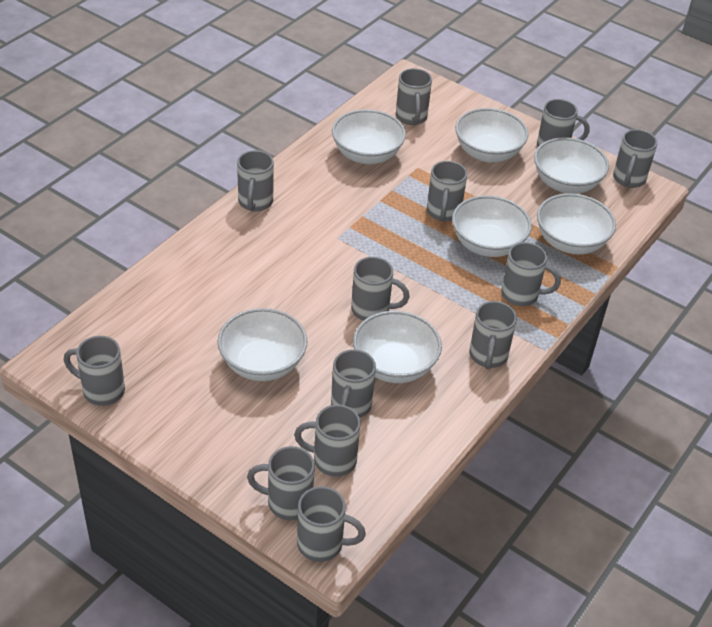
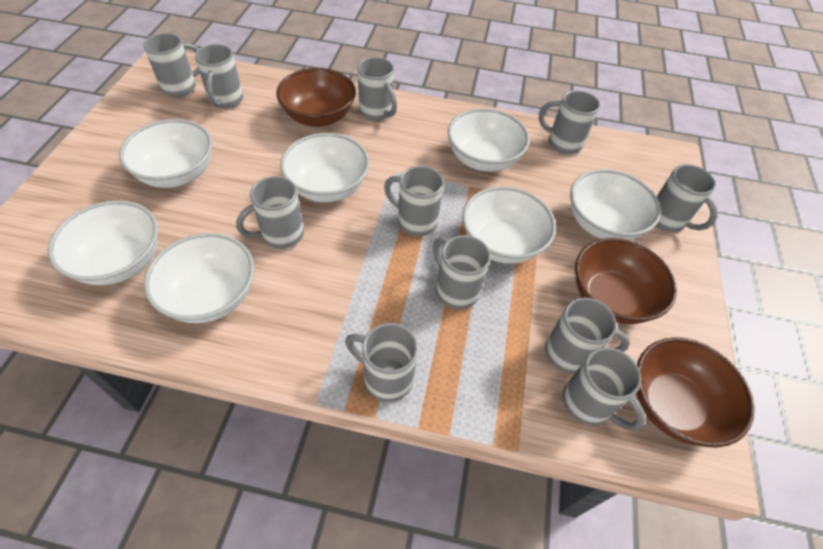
brown bowl: 0 -> 3
grey mug: 13 -> 11

